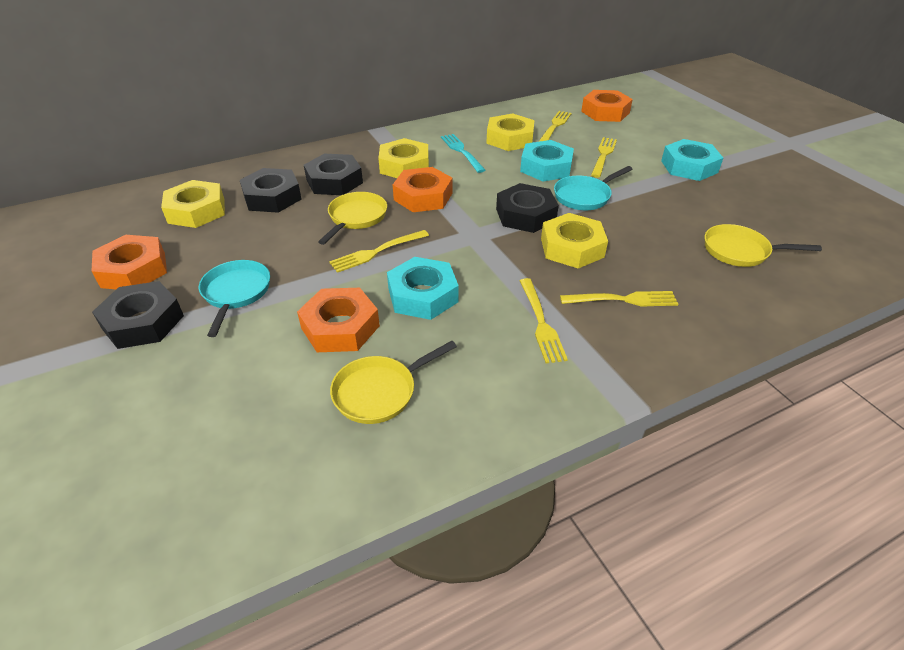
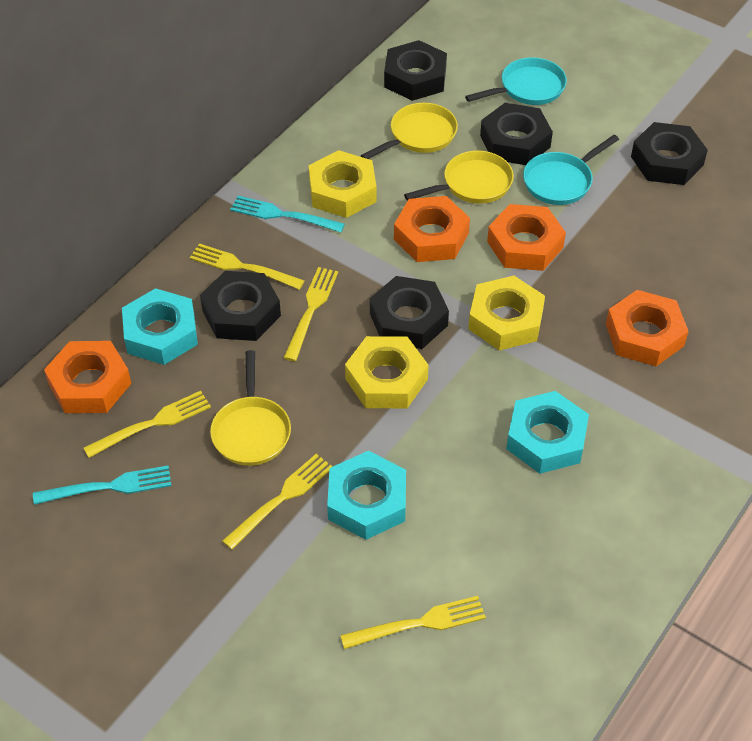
black nut: 4 -> 5
turquoise fork: 1 -> 2
yellow nut: 4 -> 3

